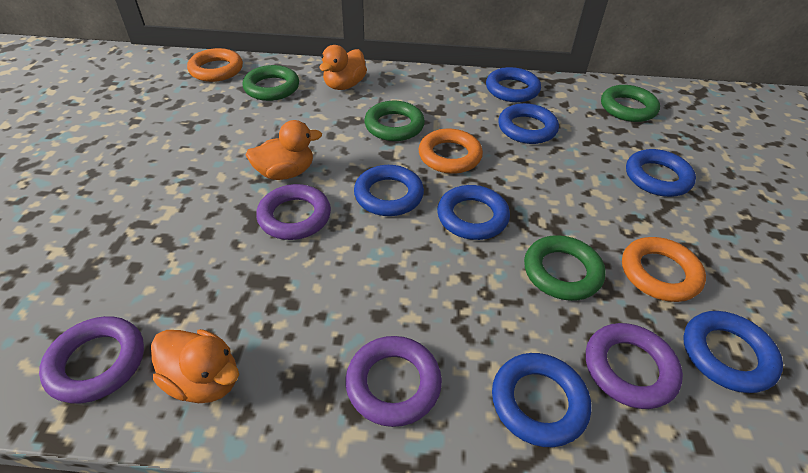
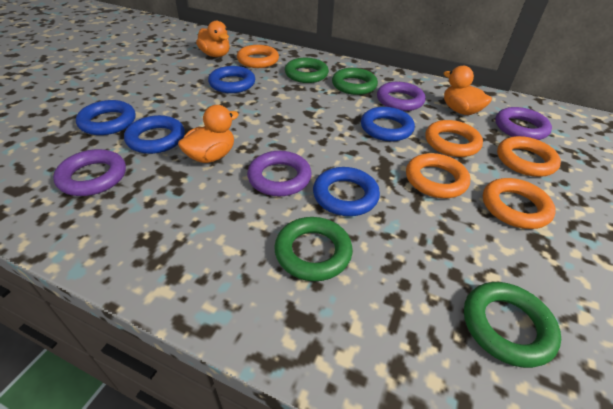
blue ring: 7 -> 5
orange ring: 3 -> 5

